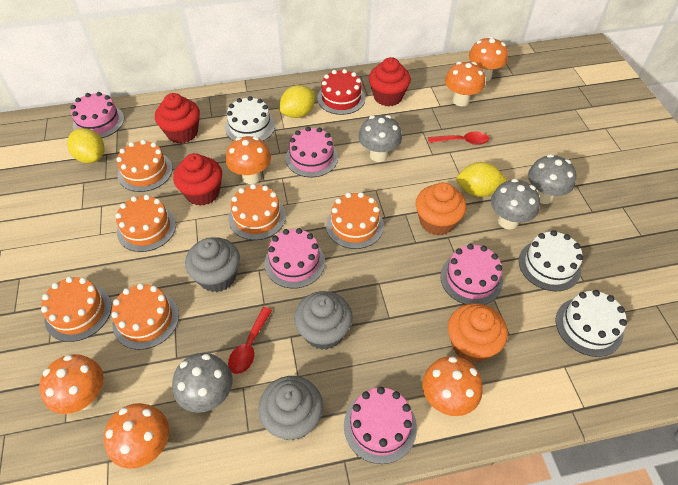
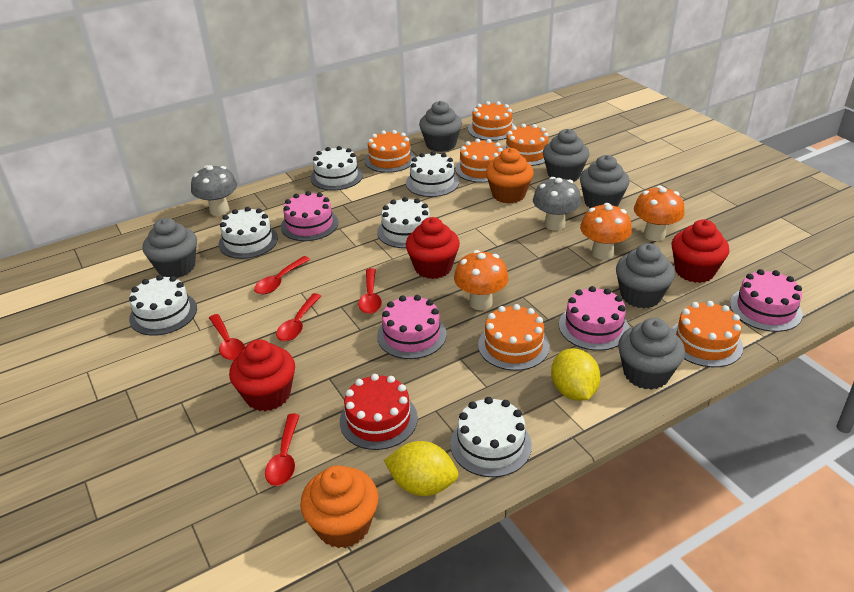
grey cupcake: 3 -> 6
grey mushroom: 4 -> 2
orange mushroom: 6 -> 3
pink cake: 5 -> 4
red spoon: 2 -> 5
white cake: 3 -> 6
yellow lemon: 3 -> 2

